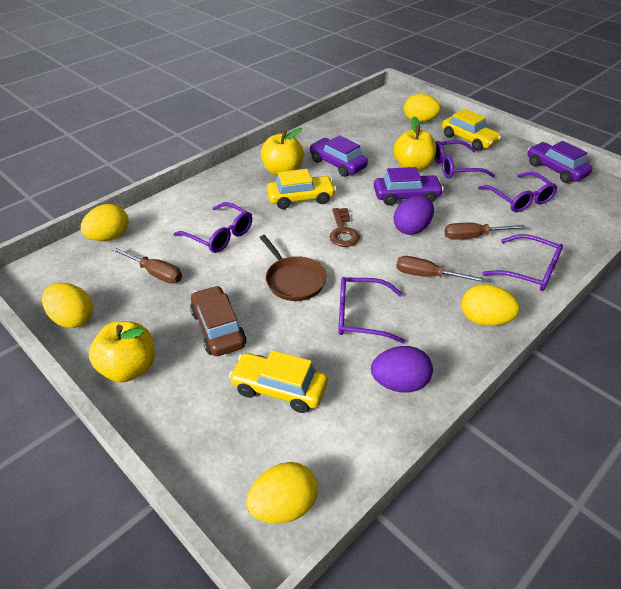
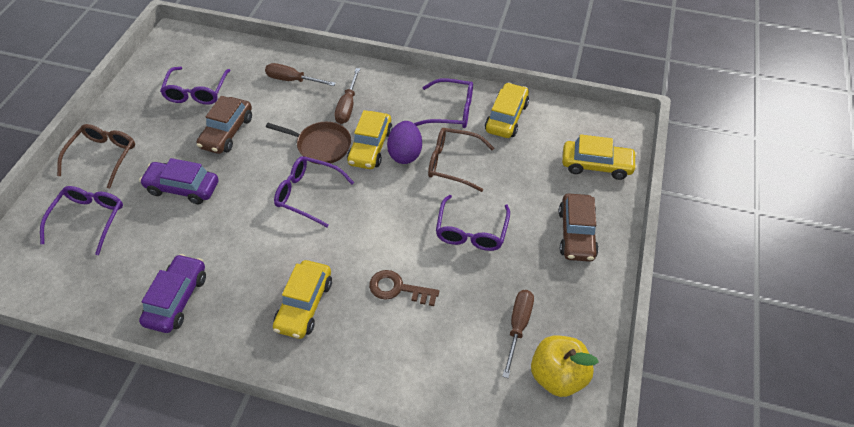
brown car: 1 -> 2
brown glasses: 0 -> 2
purple car: 3 -> 2
purple egg: 2 -> 1
yellow apple: 3 -> 1
yellow car: 3 -> 4
yellow egg: 5 -> 0

